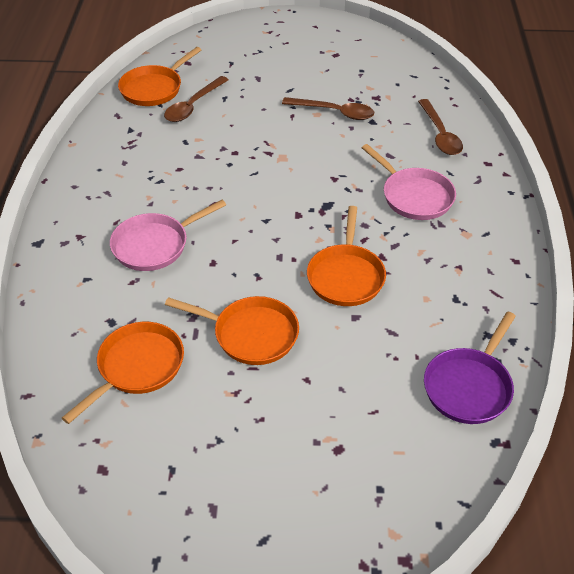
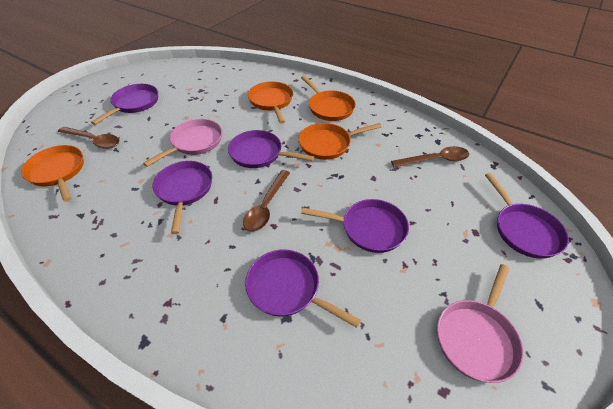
purple pan: 1 -> 6

